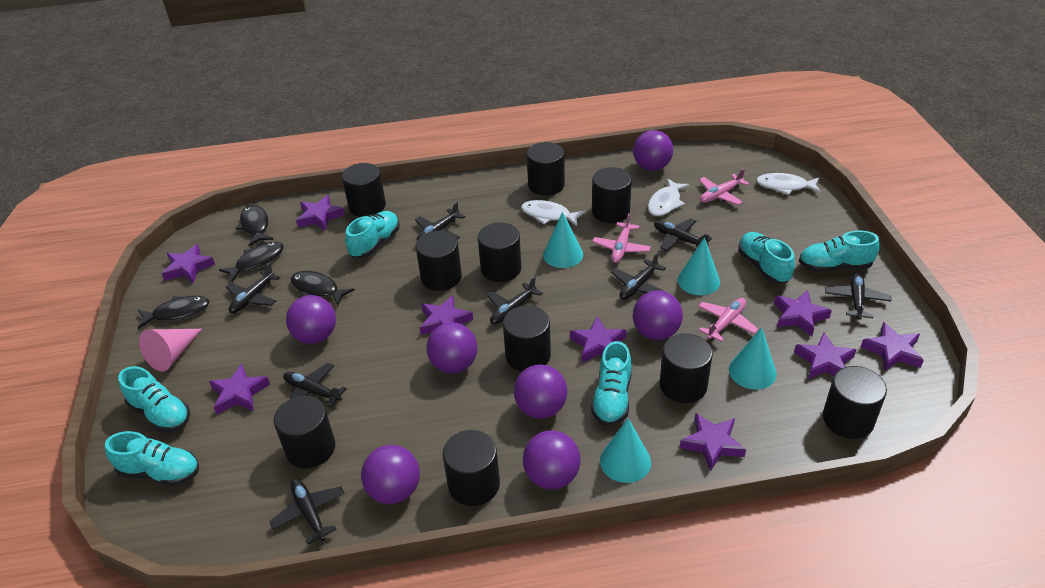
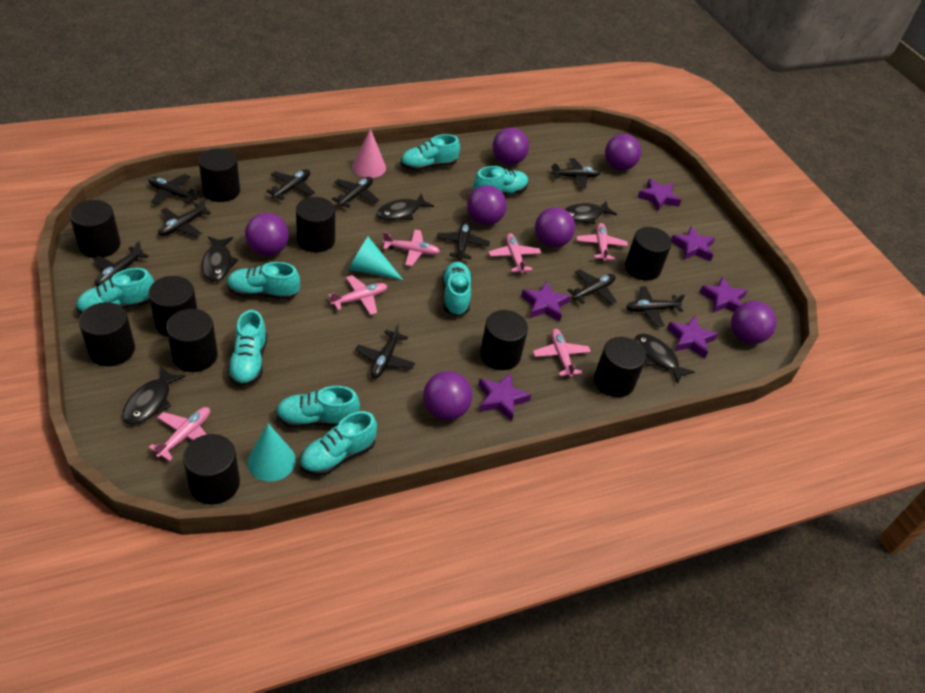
black fish: 4 -> 5
black plane: 8 -> 10
pink plane: 3 -> 6
purple star: 9 -> 6
turquoise cone: 4 -> 2
turquoise shoe: 6 -> 8
white fish: 3 -> 0

